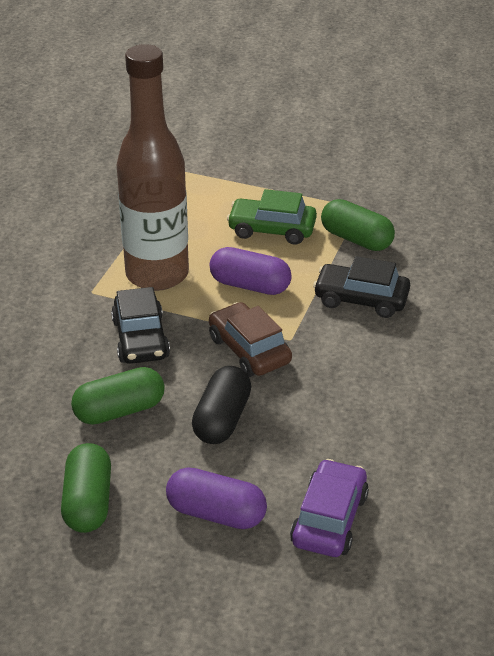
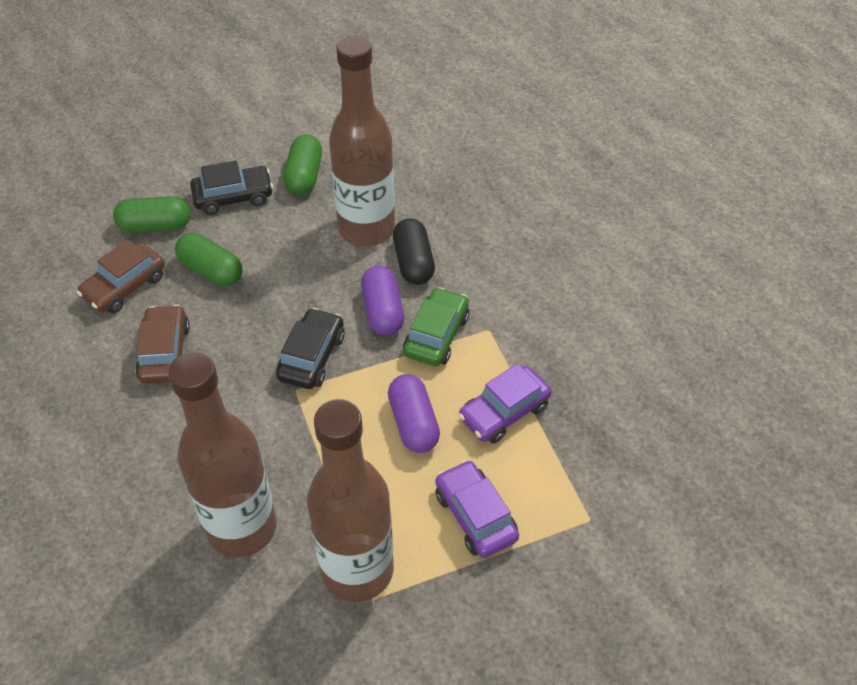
brown bottle: 1 -> 3
brown car: 1 -> 2
purple car: 1 -> 2

